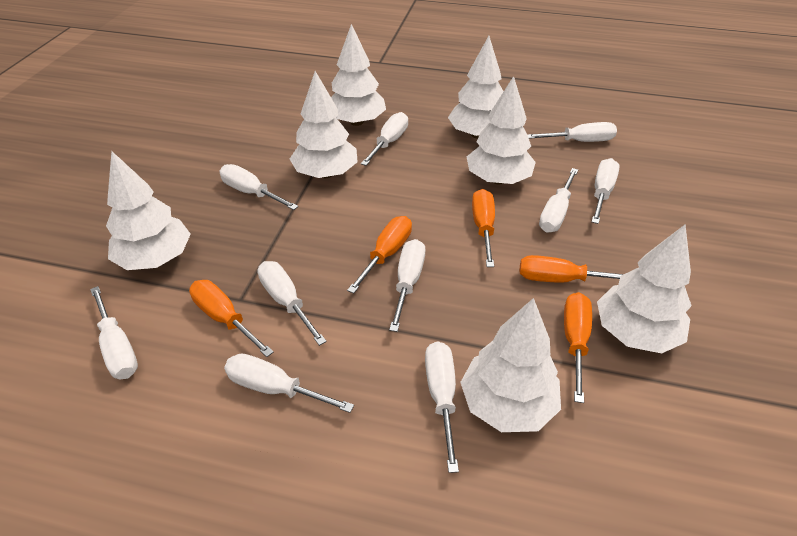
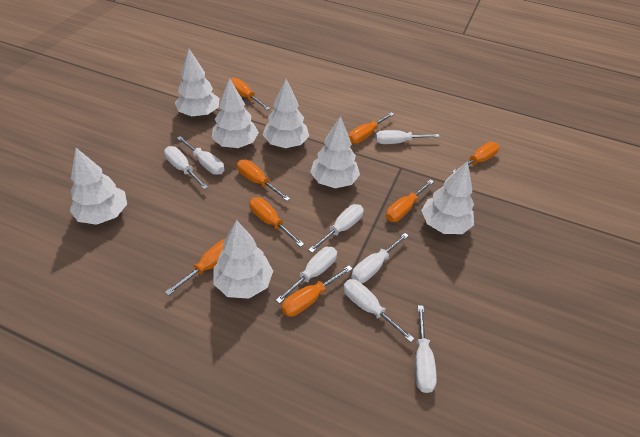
orange screwdriver: 5 -> 8
white screwdriver: 10 -> 8

